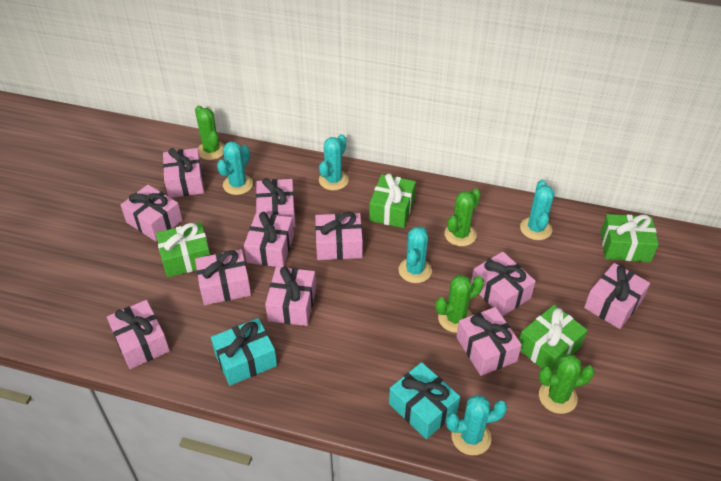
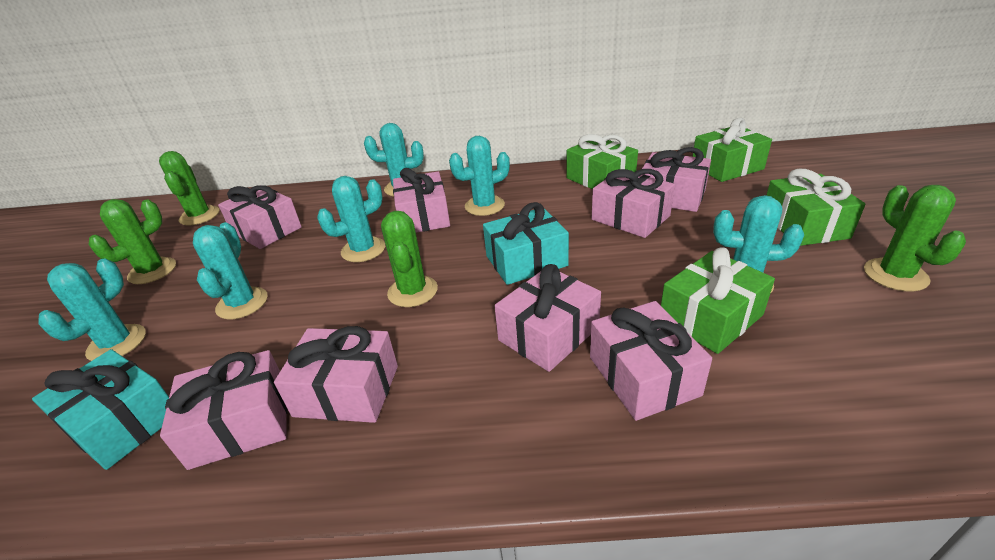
pink gift: 11 -> 8
turquoise cactus: 5 -> 6

